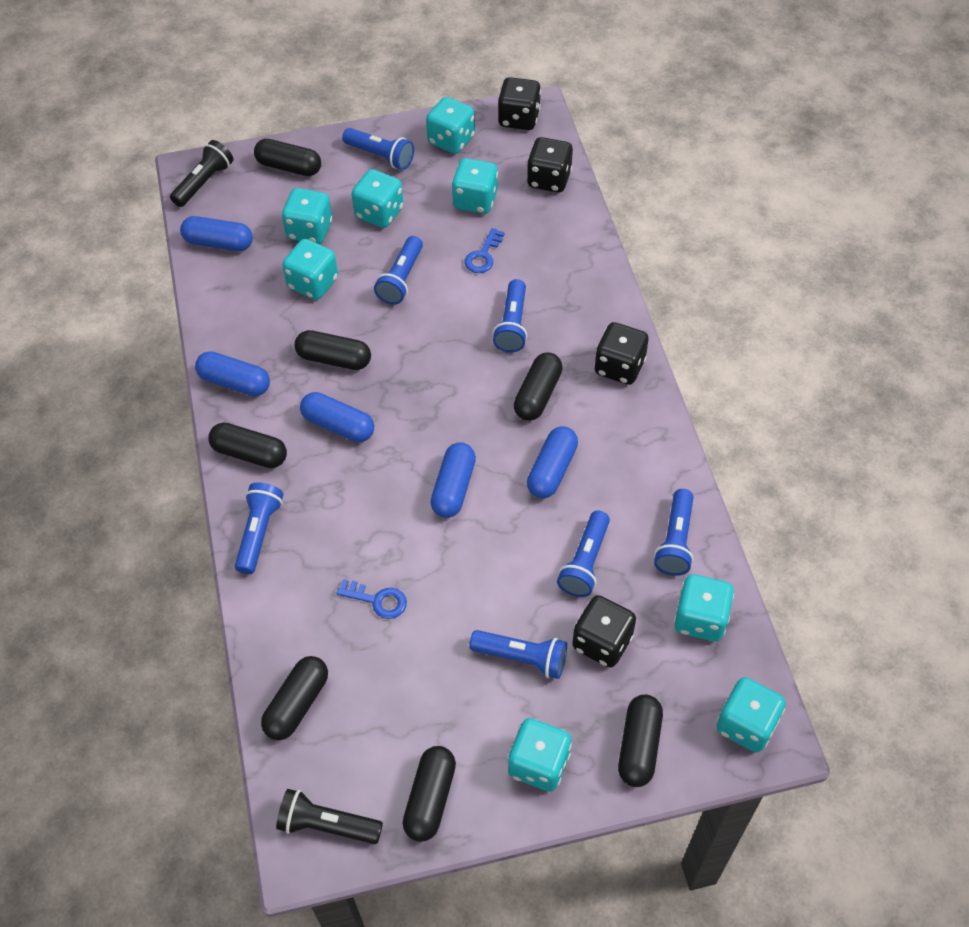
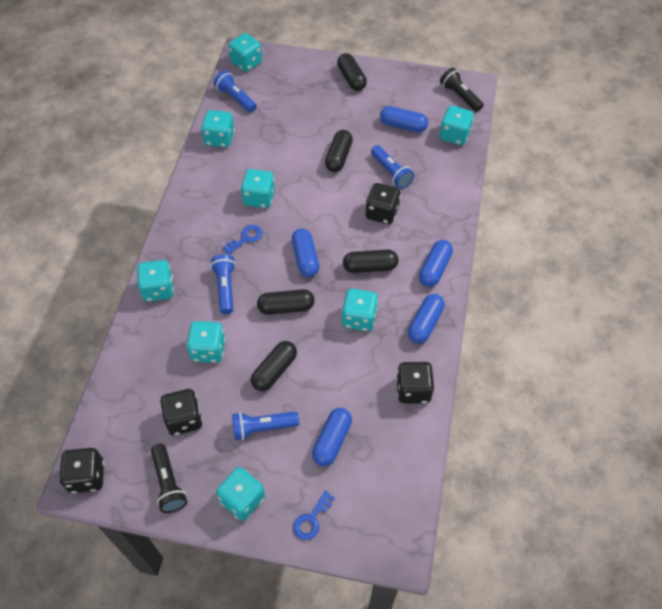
black capsule: 7 -> 5
blue flashlight: 7 -> 4

